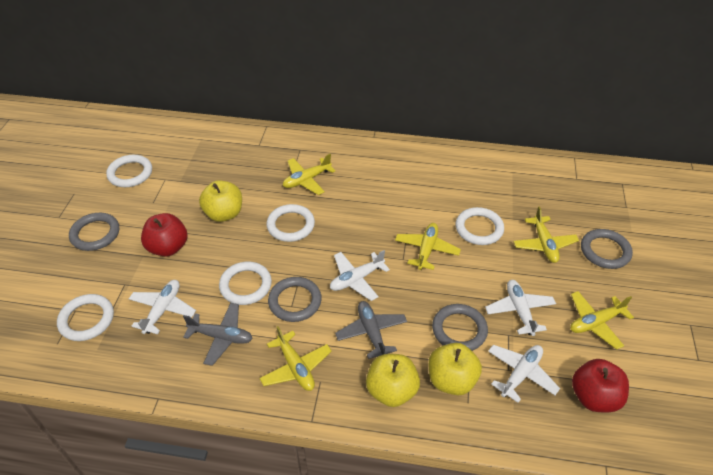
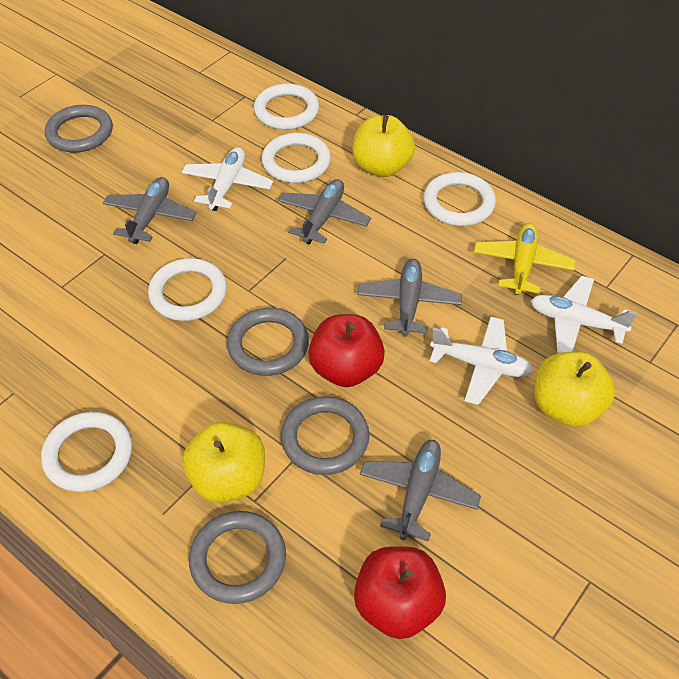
grey plane: 2 -> 4
white plane: 4 -> 3
yellow plane: 5 -> 1

